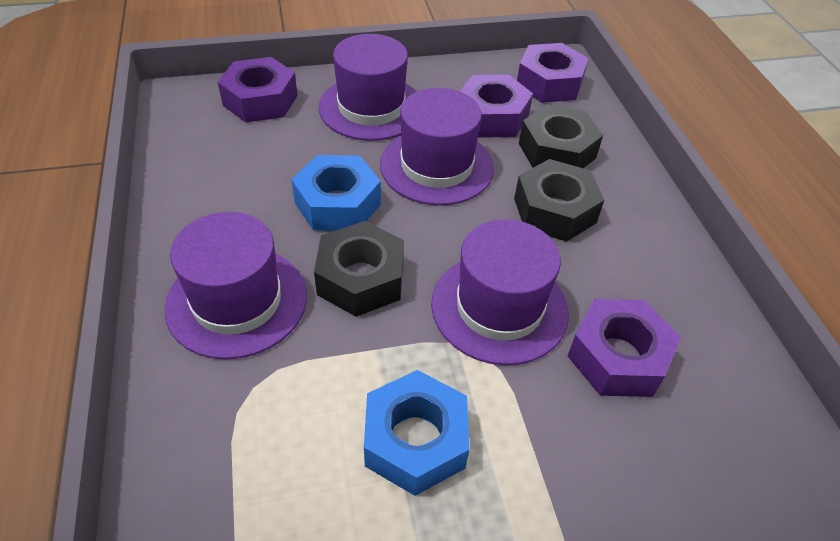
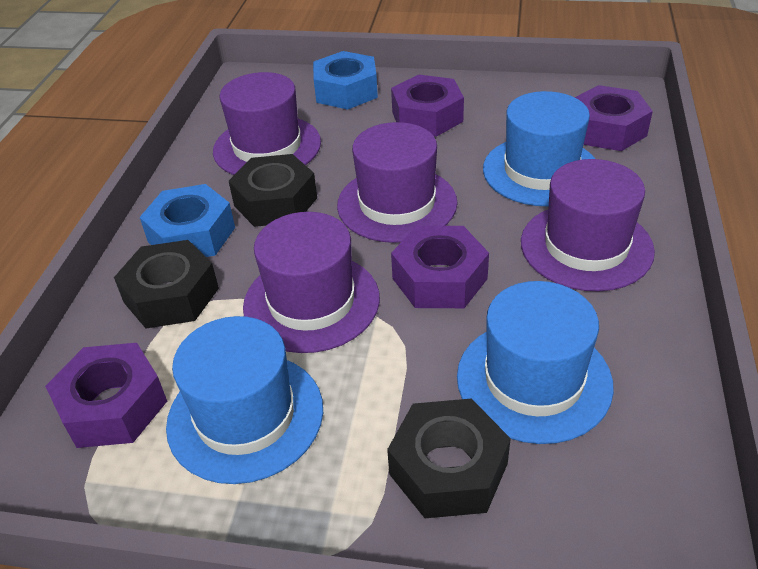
blue hat: 0 -> 3

